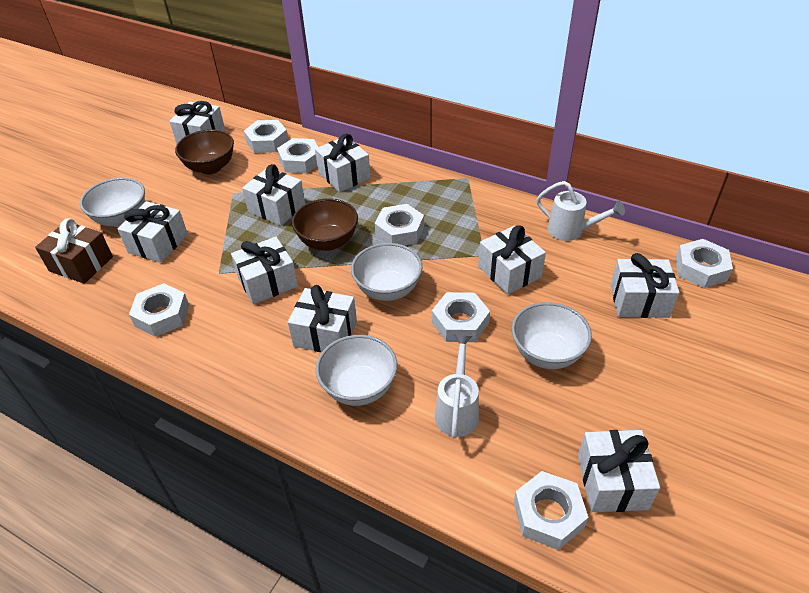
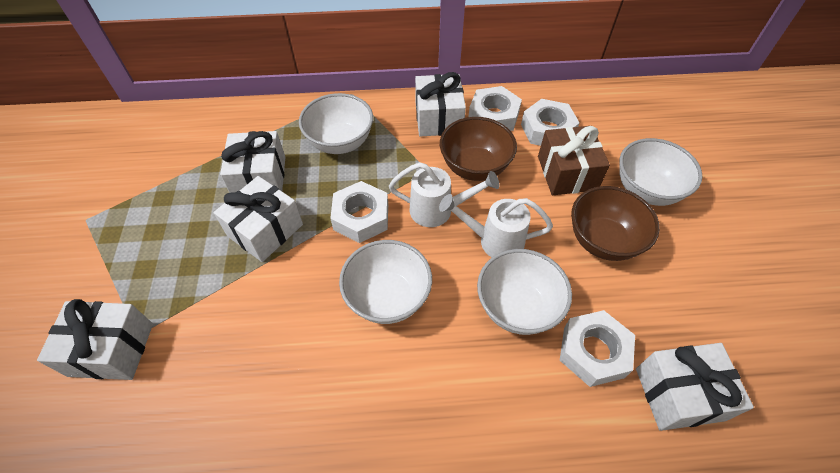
white gift: 9 -> 5
white nut: 7 -> 4

